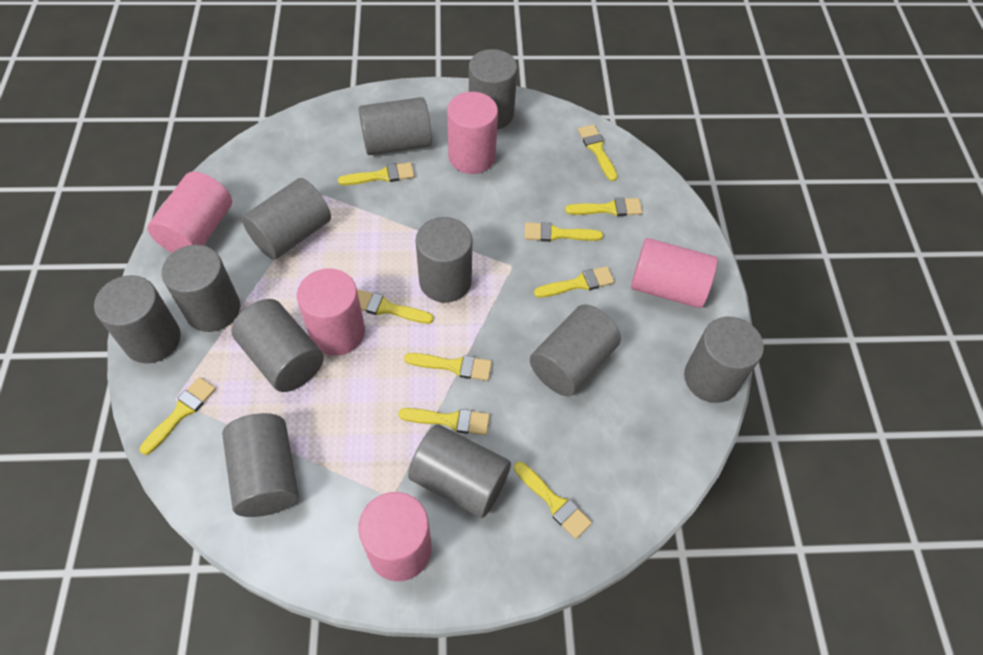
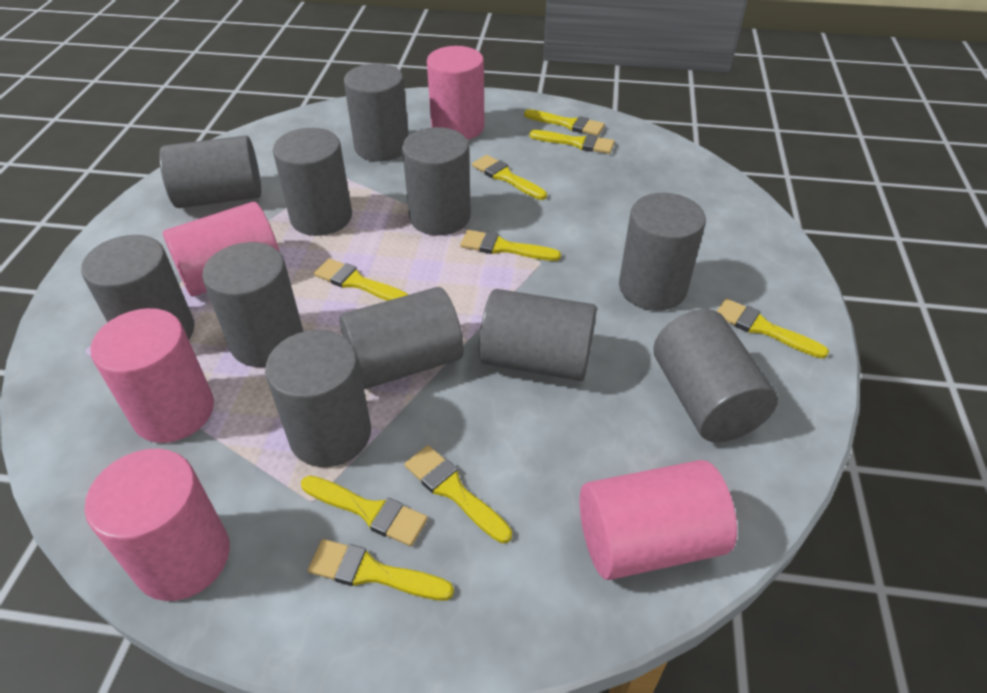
yellow brush: 10 -> 9

